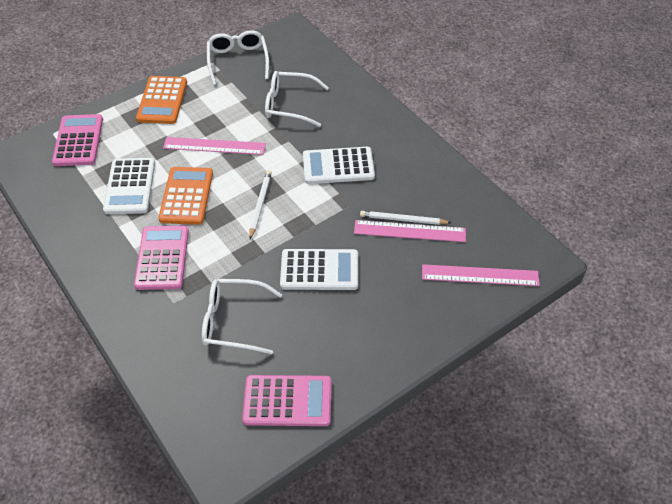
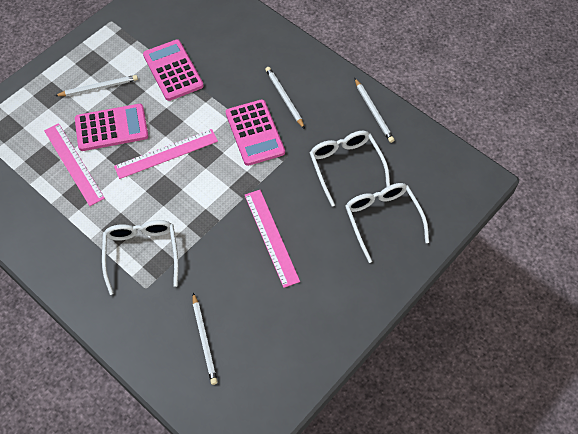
orange calculator: 2 -> 0
white calculator: 3 -> 0
white pencil: 2 -> 4

